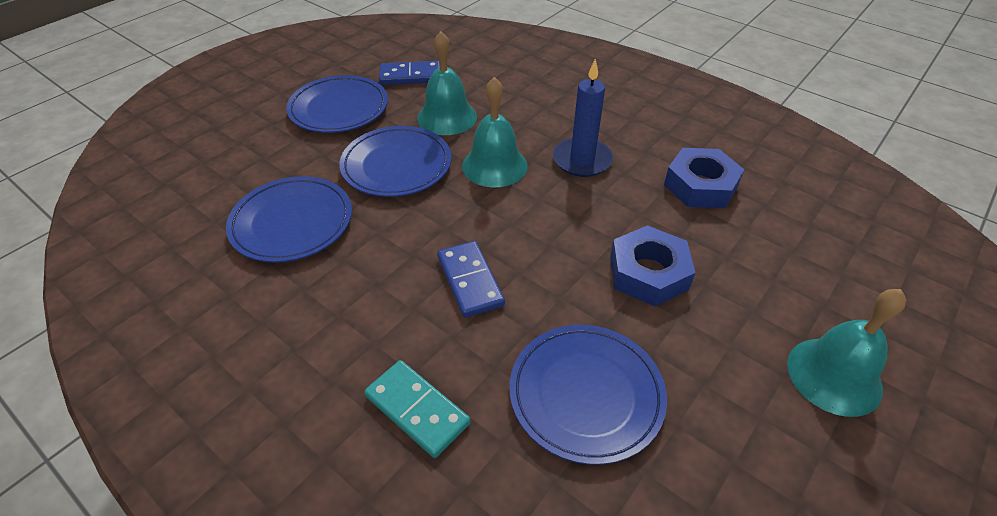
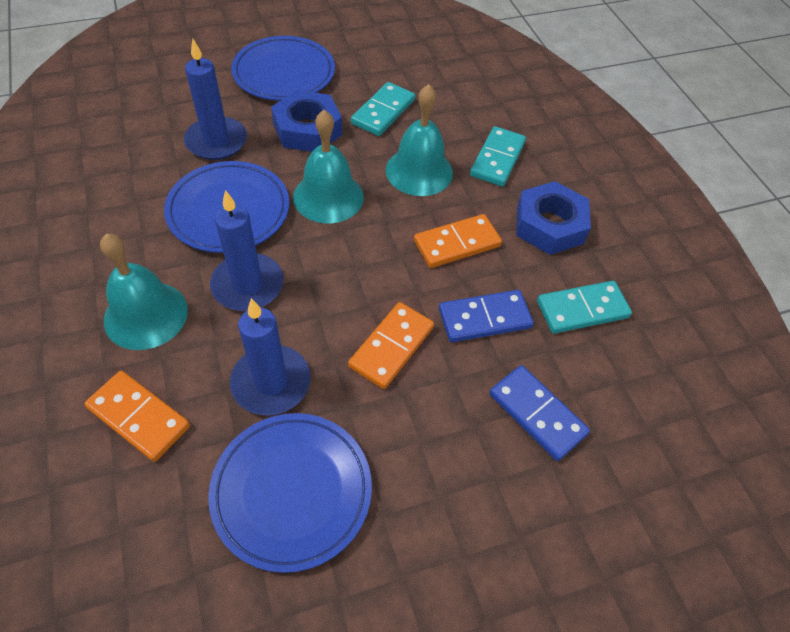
blue candle: 1 -> 3
blue plate: 4 -> 3
orange domino: 0 -> 3
turquoise domino: 1 -> 3

